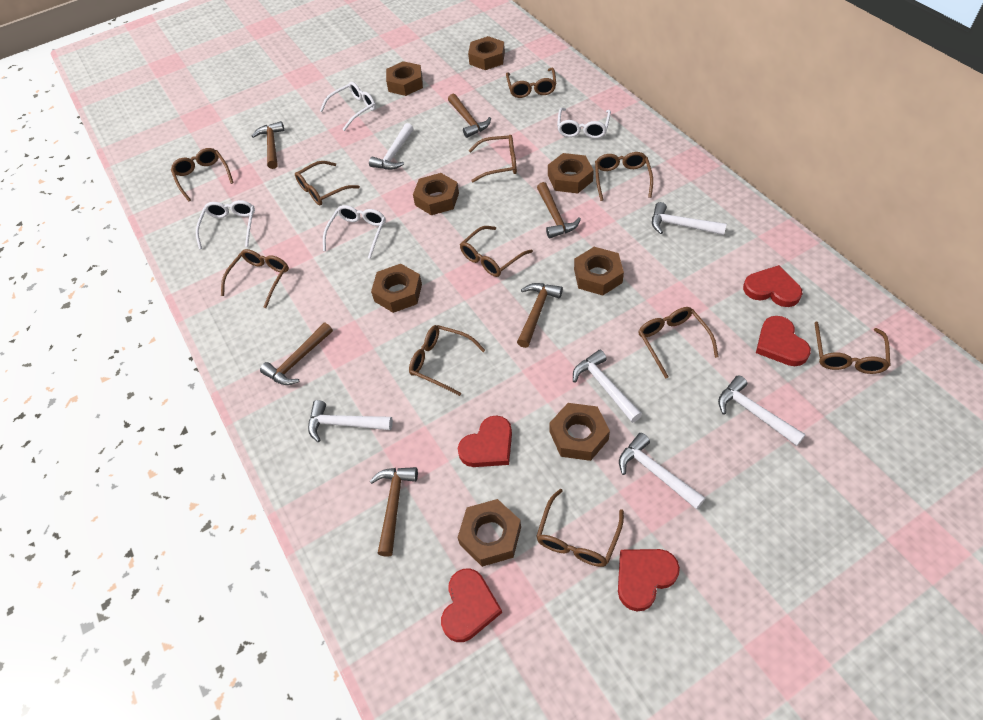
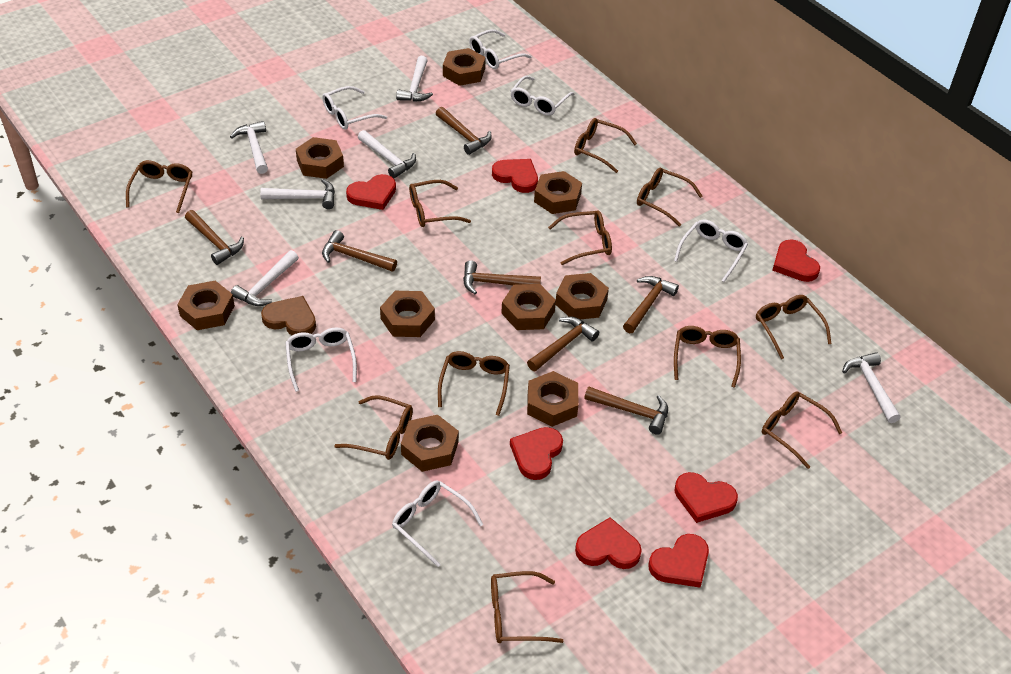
brown hammer: 6 -> 7
brown heart: 0 -> 1
brown nut: 8 -> 9
red heart: 5 -> 7
white glasses: 4 -> 6

